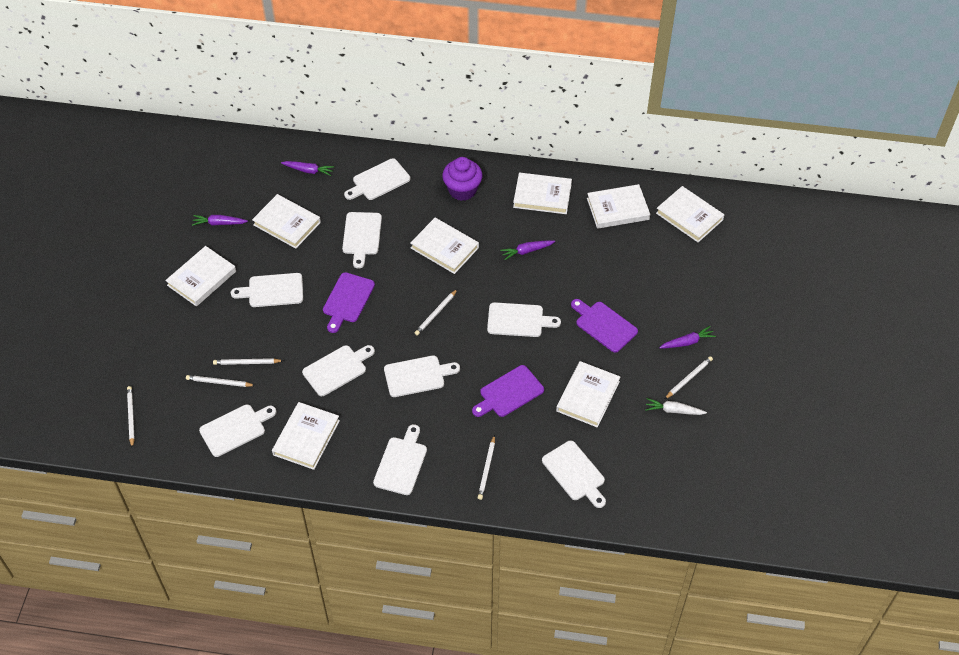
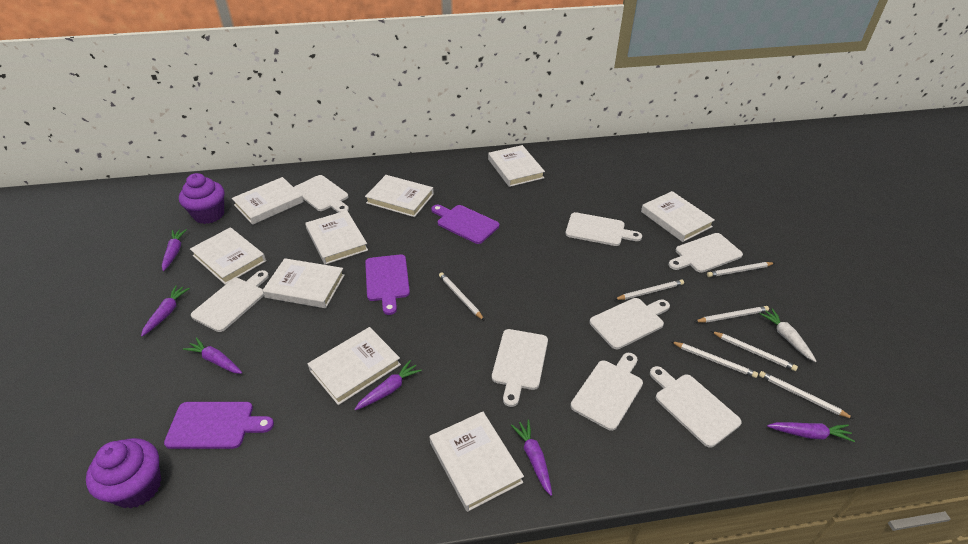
purple carrot: 4 -> 6
purple cupcake: 1 -> 2
white book: 8 -> 9
white cutting board: 9 -> 8
white pencil: 6 -> 7

